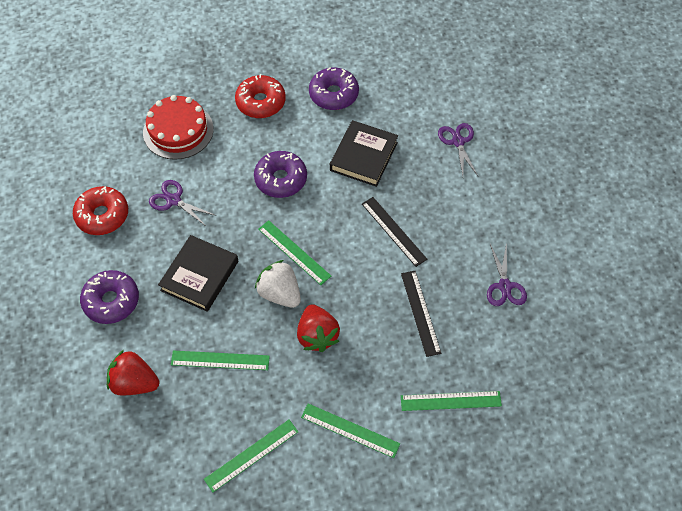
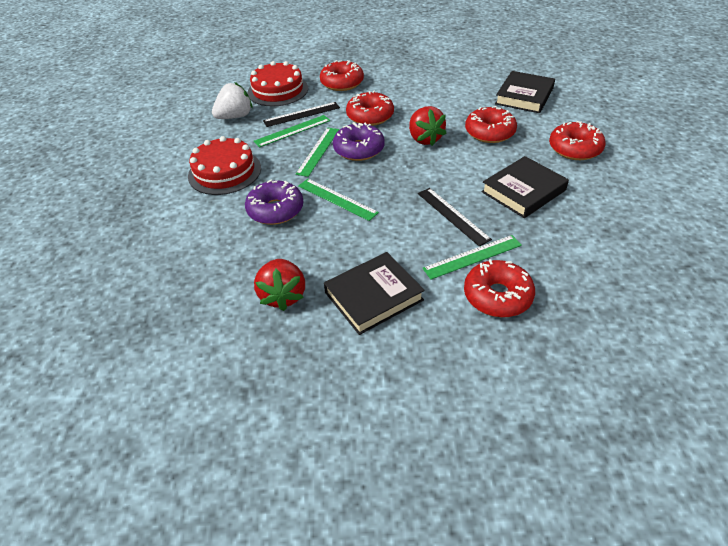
black book: 2 -> 3
green ruler: 5 -> 4
purple donut: 3 -> 2
purple scissors: 3 -> 0
red cake: 1 -> 2
red donut: 2 -> 5

